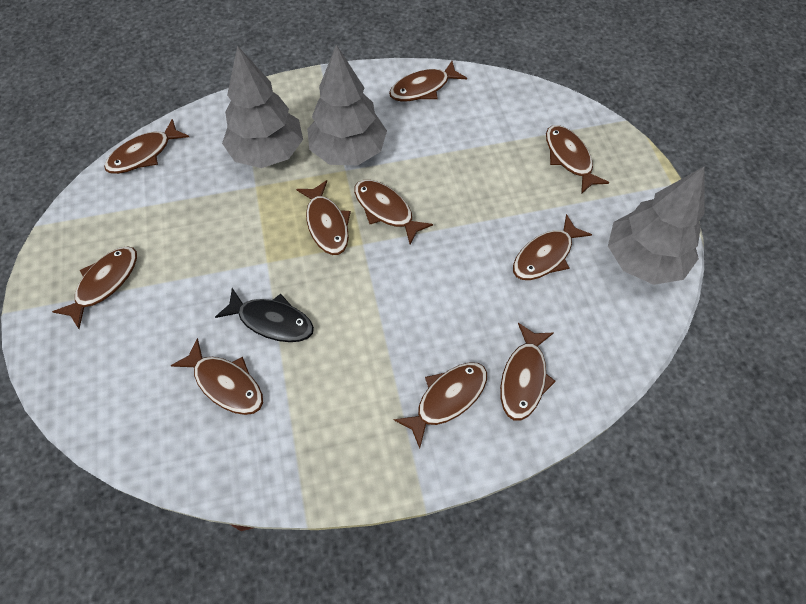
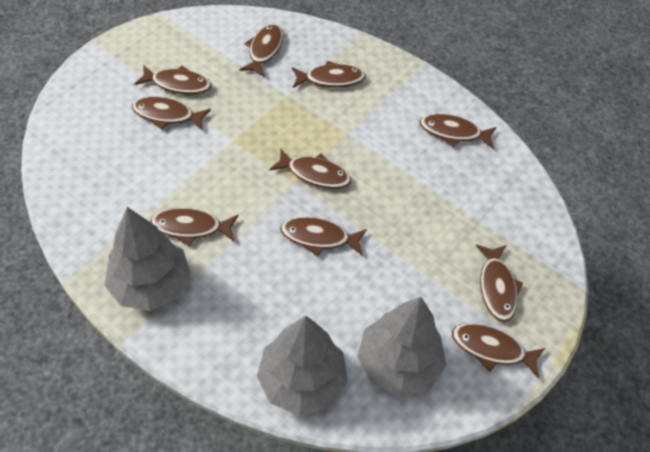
black fish: 1 -> 0

